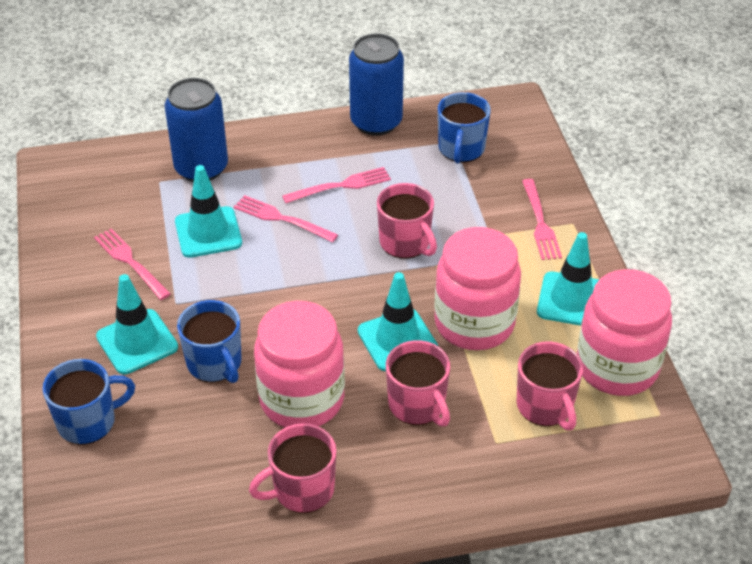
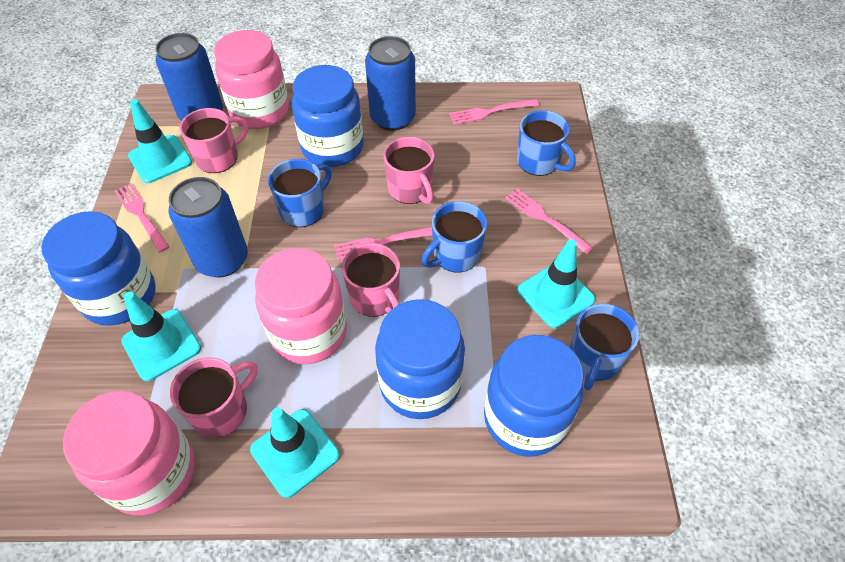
blue can: 2 -> 3
blue jar: 0 -> 4
blue mug: 3 -> 4

